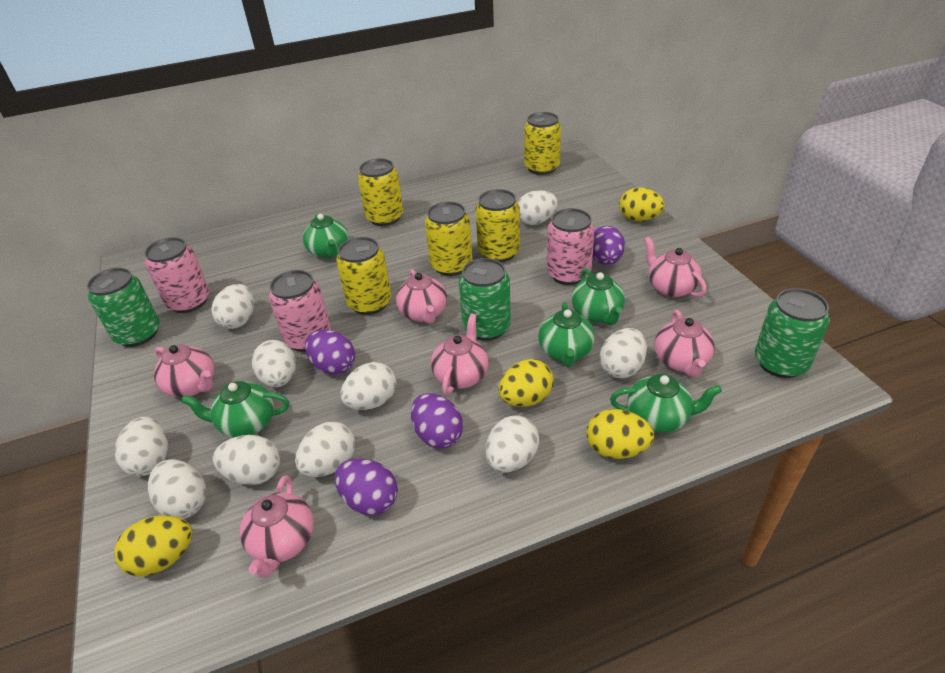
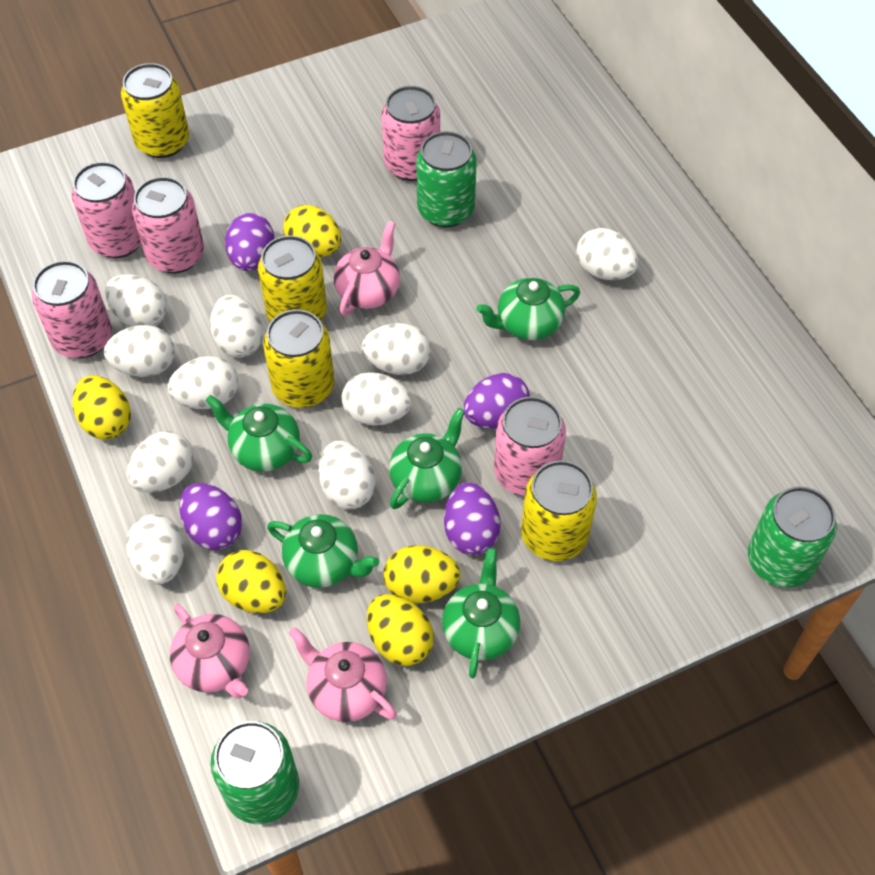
pink can: 3 -> 5
pink teapot: 6 -> 3
yellow can: 5 -> 4
yellow egg: 4 -> 5

